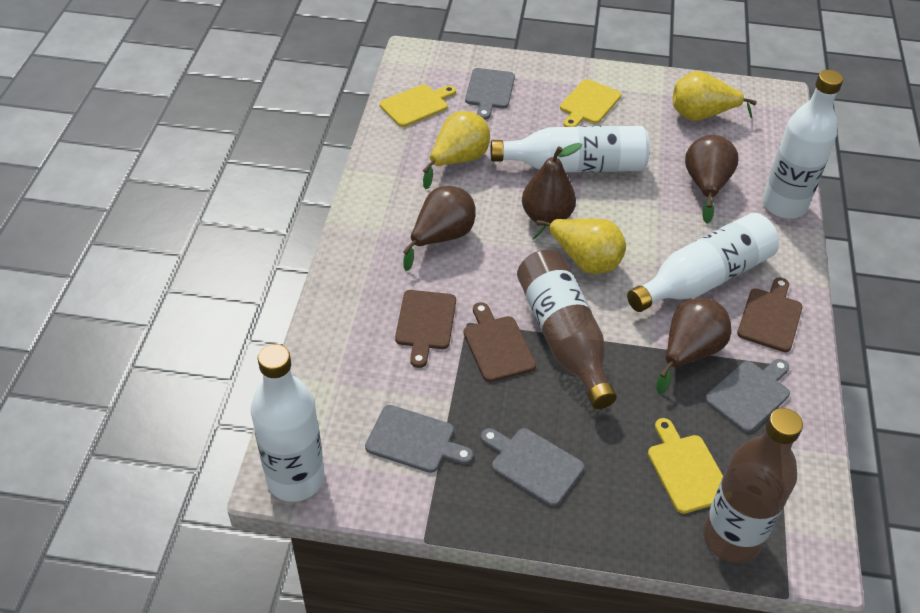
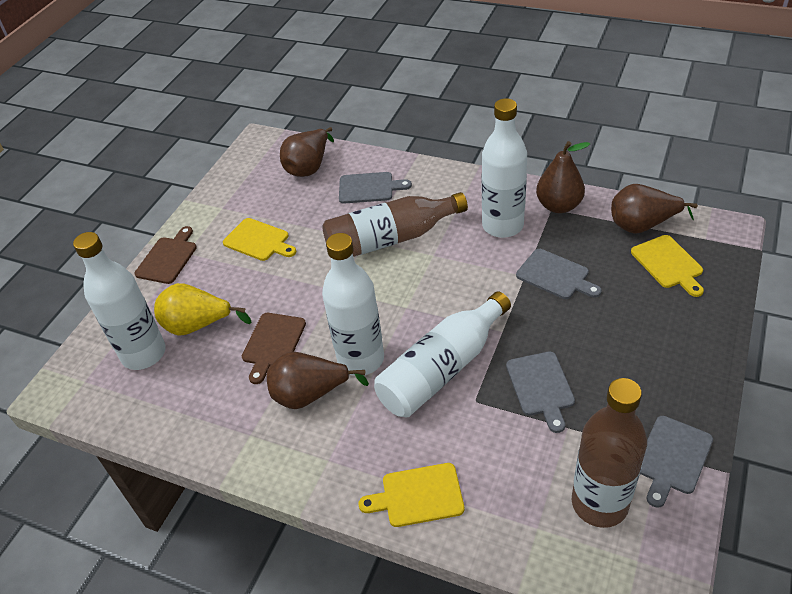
brown cutting board: 3 -> 2
yellow pear: 3 -> 1

